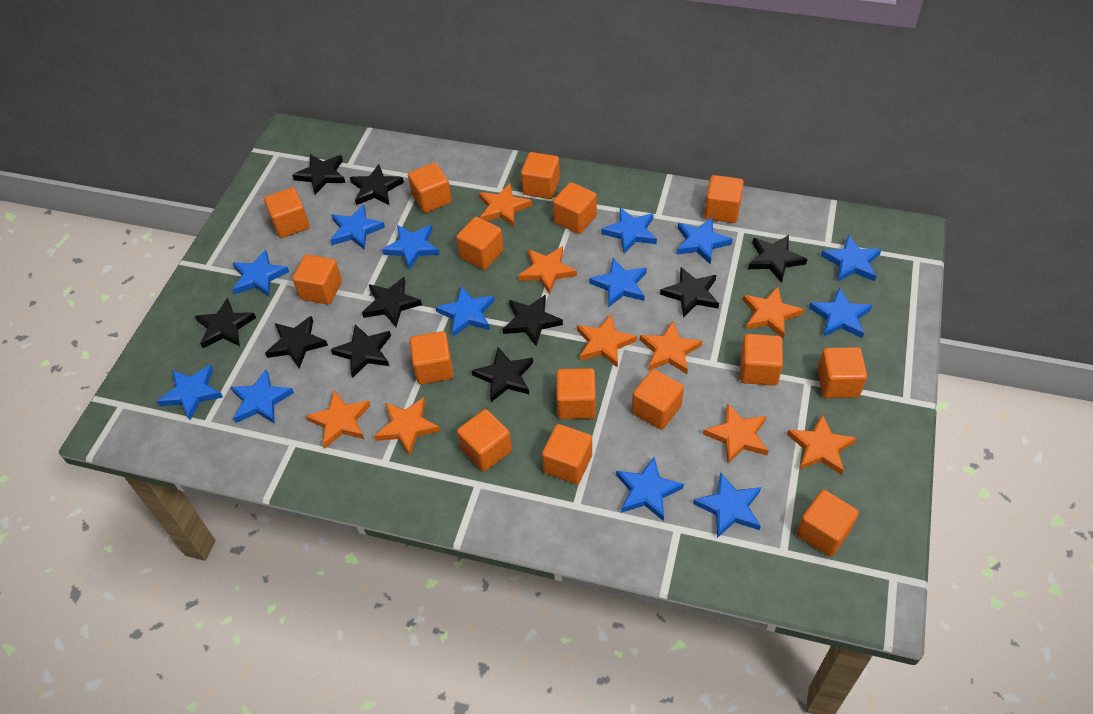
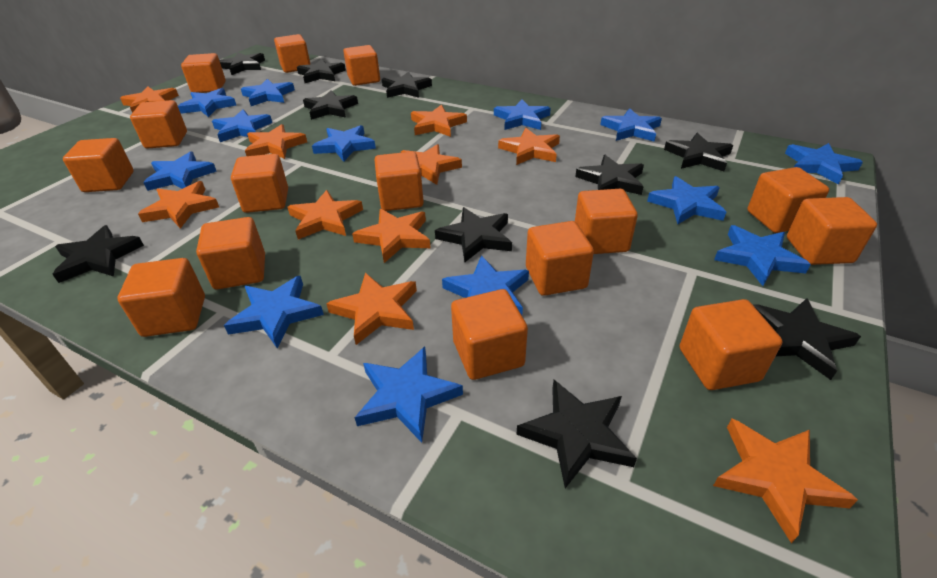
orange star: 9 -> 10

